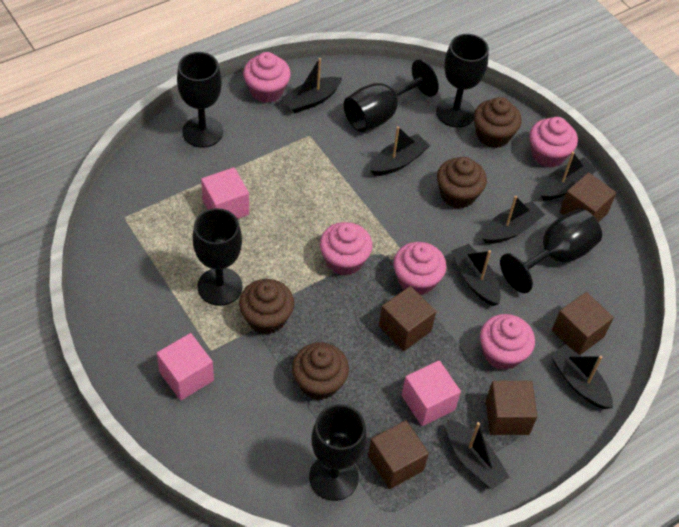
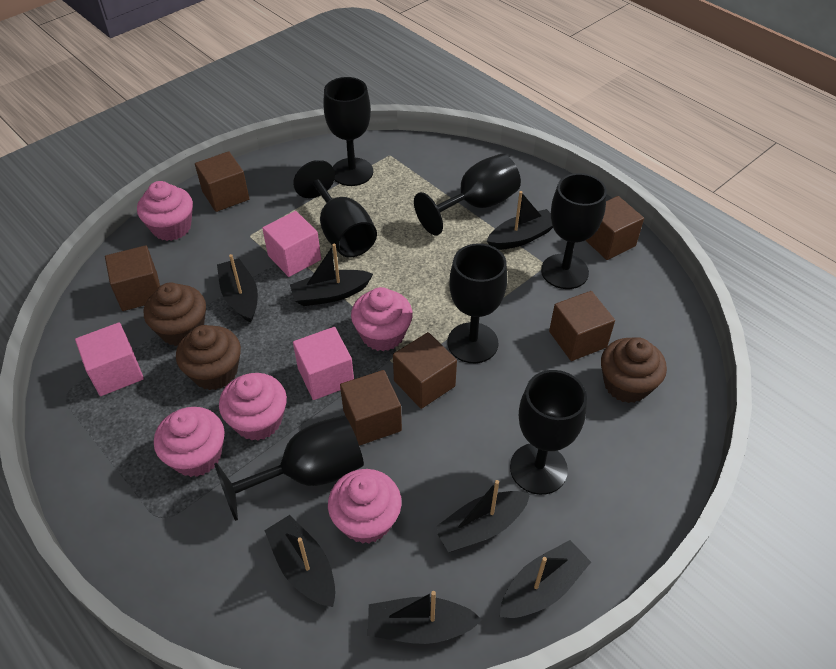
black goblet: 6 -> 7
brown cube: 5 -> 6
brown cupcake: 4 -> 3

